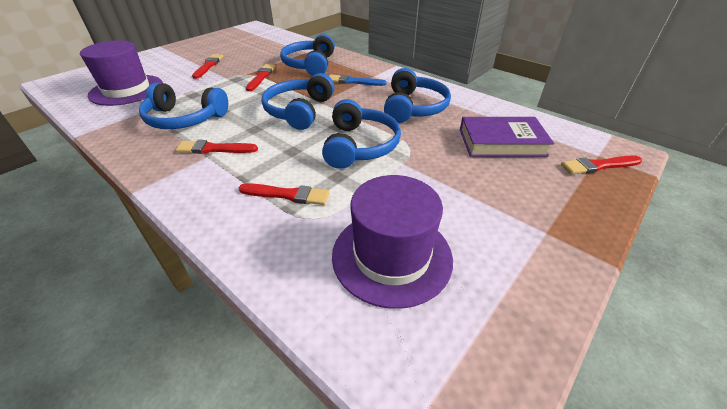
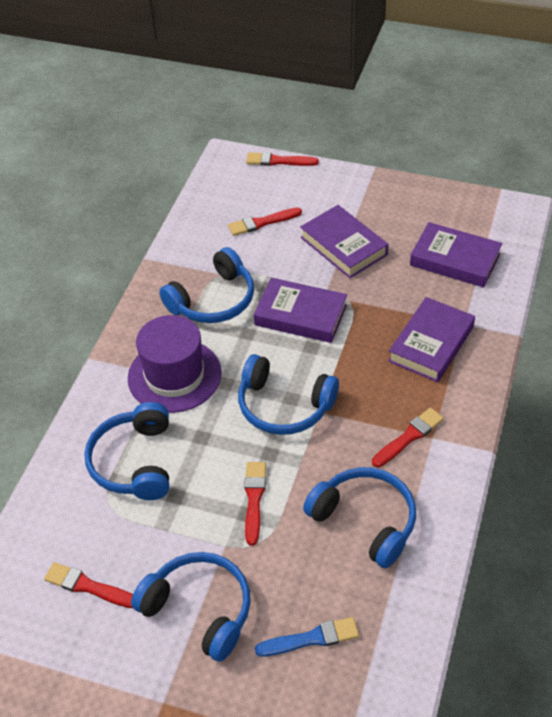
purple book: 1 -> 4
purple hat: 2 -> 1

